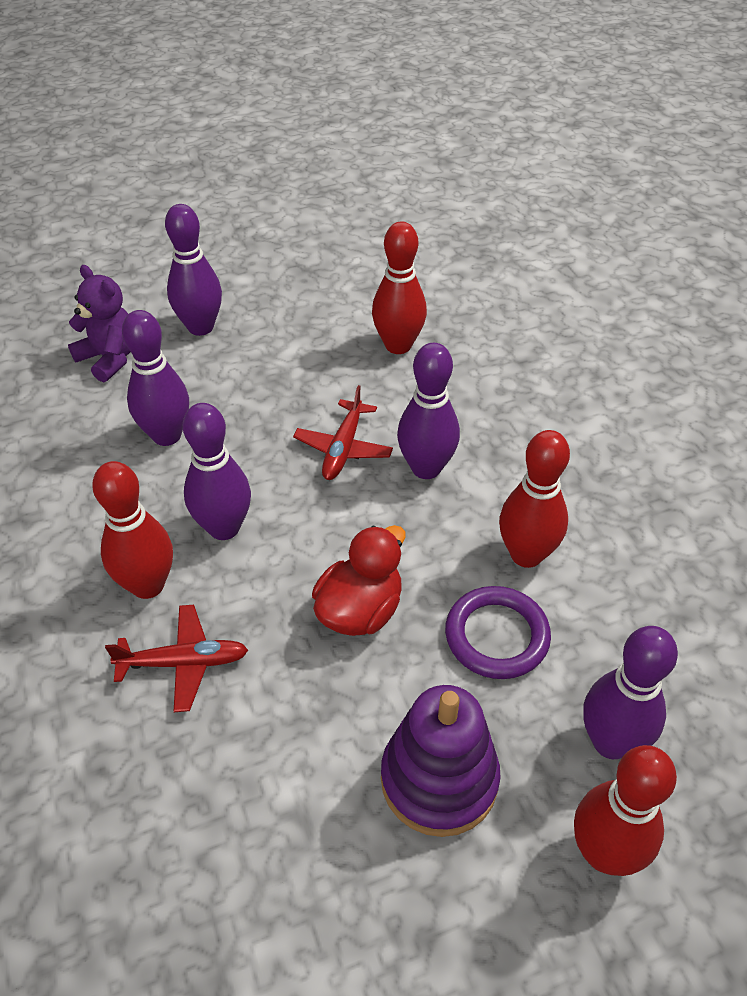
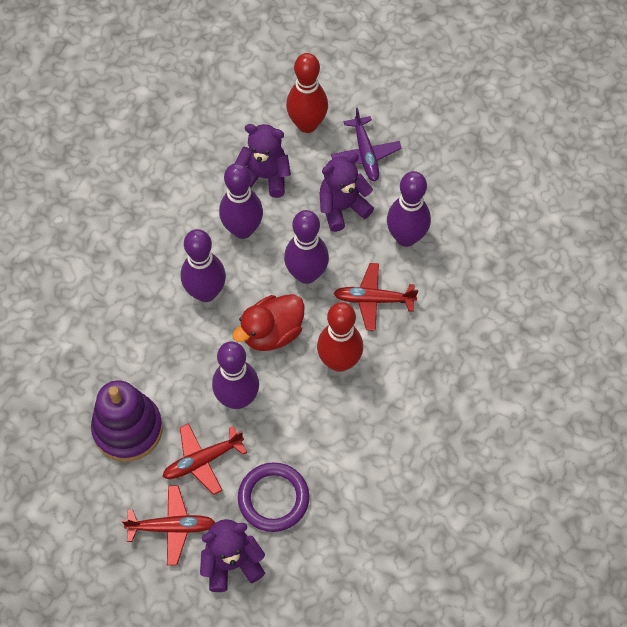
purple plane: 0 -> 1
purple teddy bear: 1 -> 3
red bowling pin: 4 -> 2
red plane: 2 -> 3

